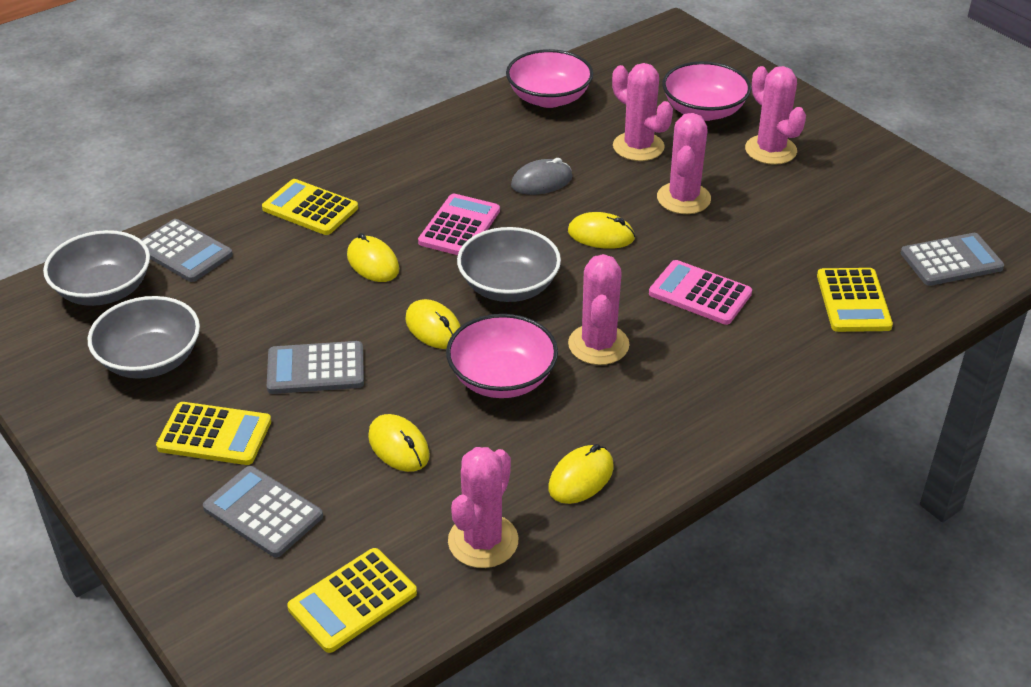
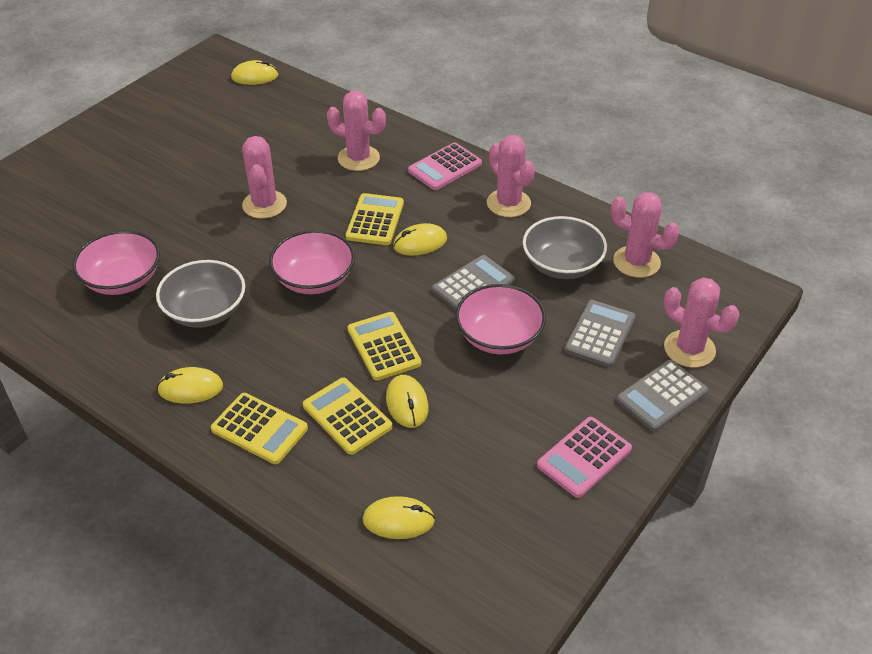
grey bowl: 3 -> 2
grey calculator: 4 -> 3
grey mouse: 1 -> 0

